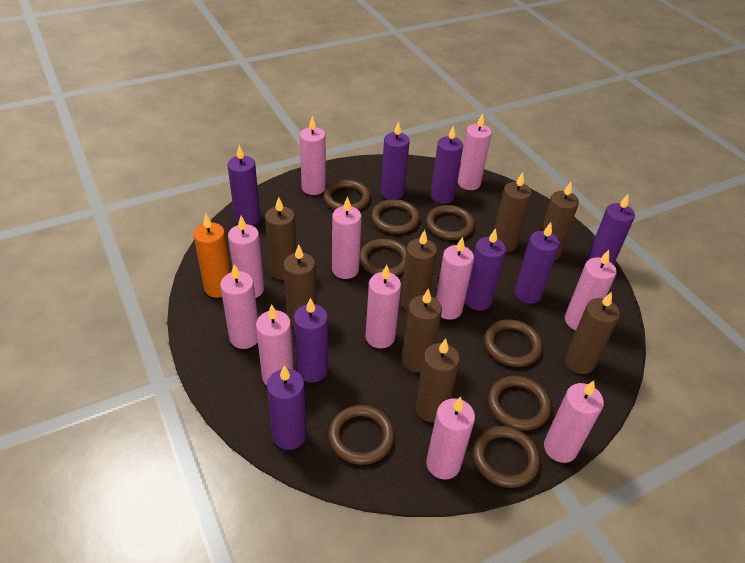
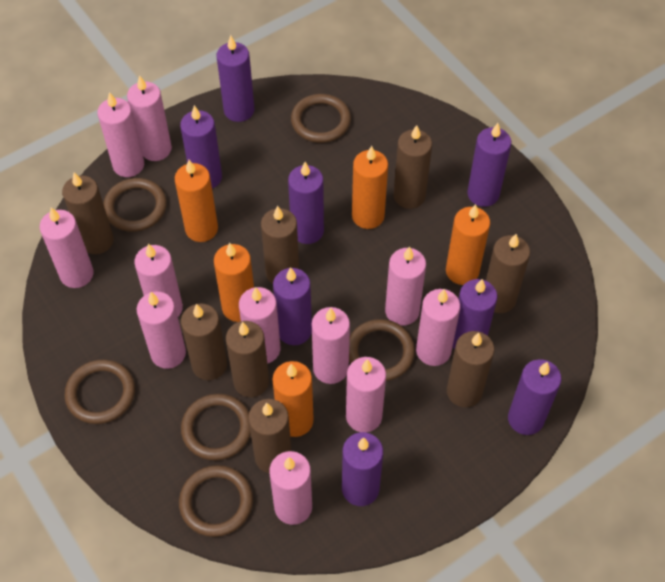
brown ring: 8 -> 6
orange candle: 1 -> 5

